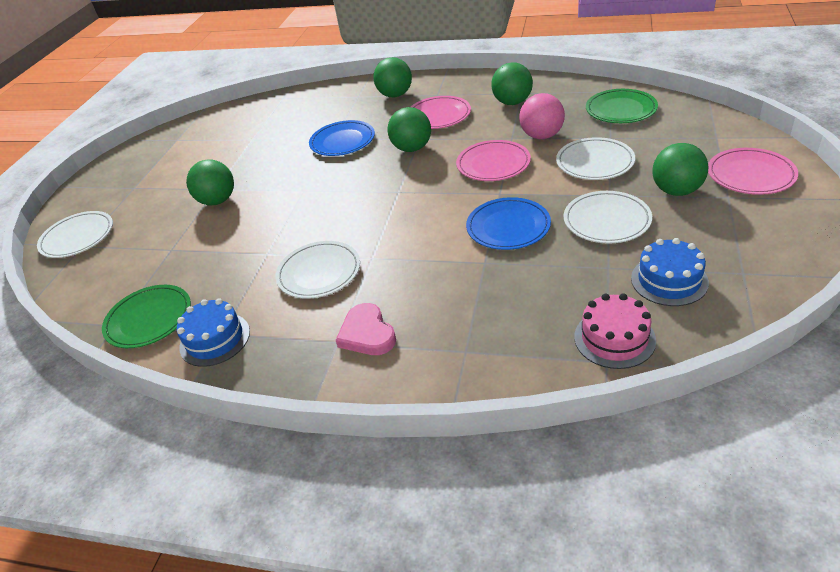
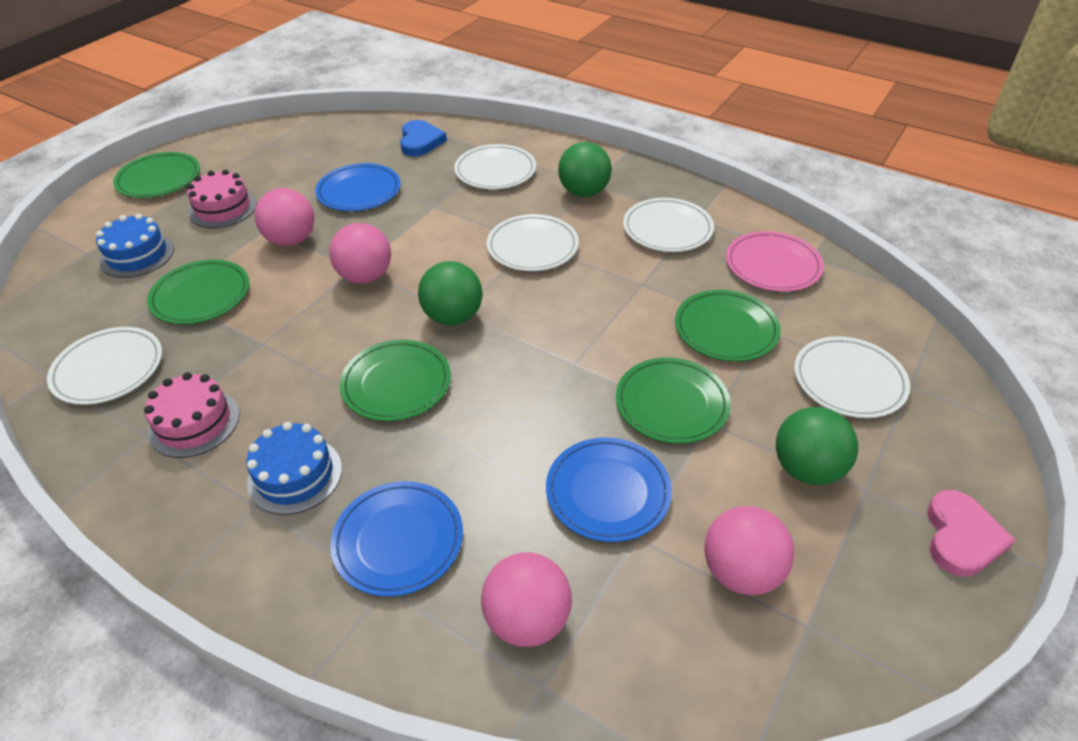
blue heart: 0 -> 1
blue plate: 2 -> 3
green ball: 5 -> 3
green plate: 2 -> 5
pink ball: 1 -> 4
pink cake: 1 -> 2
pink plate: 3 -> 1
white plate: 4 -> 5

